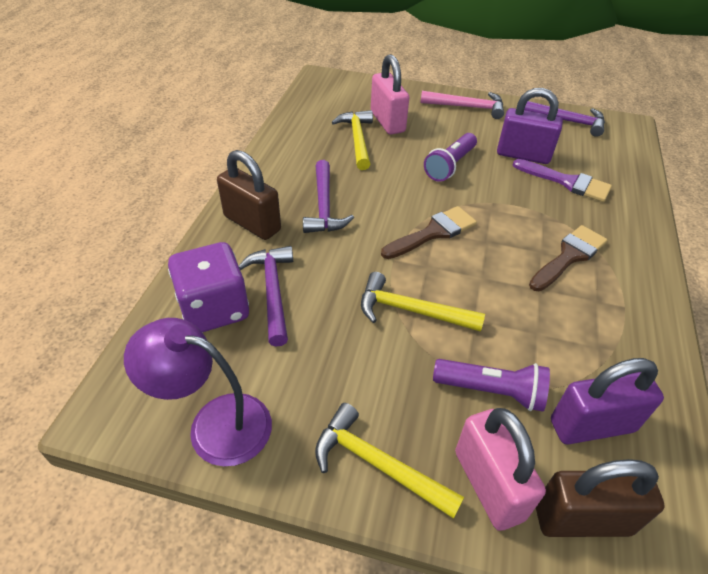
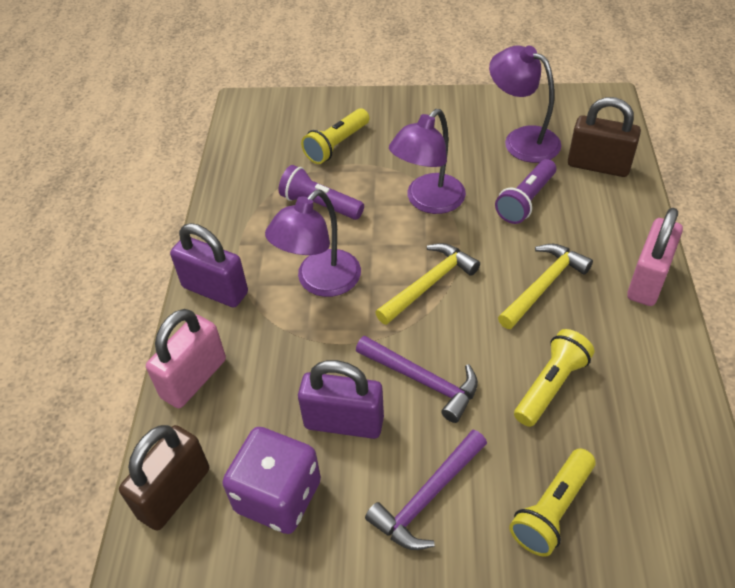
brown brush: 2 -> 0
pink hammer: 1 -> 0
purple brush: 1 -> 0
purple hammer: 3 -> 2
purple lamp: 1 -> 3
yellow flashlight: 0 -> 3
yellow hammer: 3 -> 2

